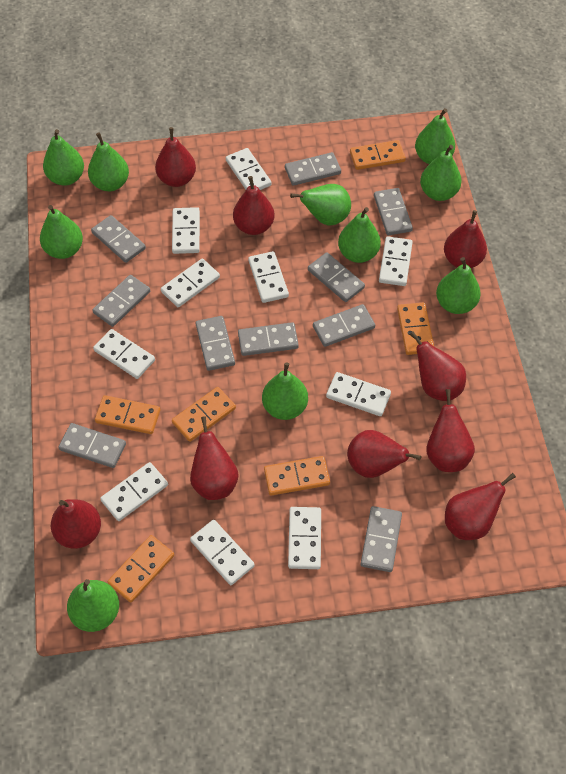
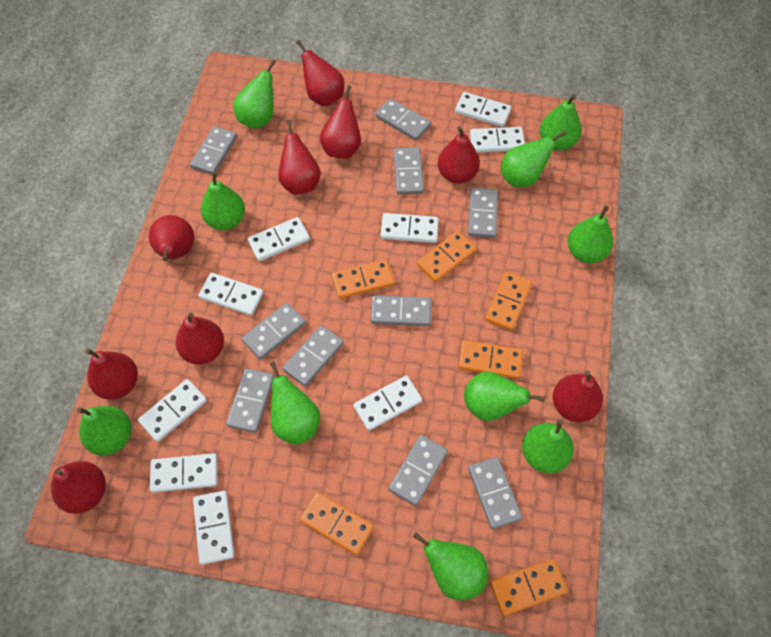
white domino: 10 -> 9

